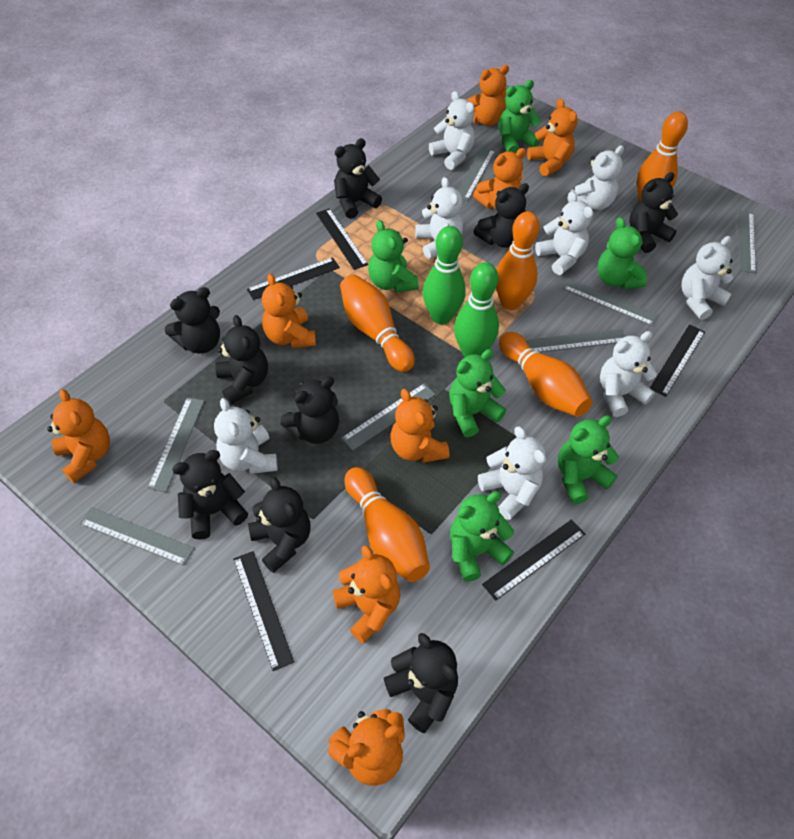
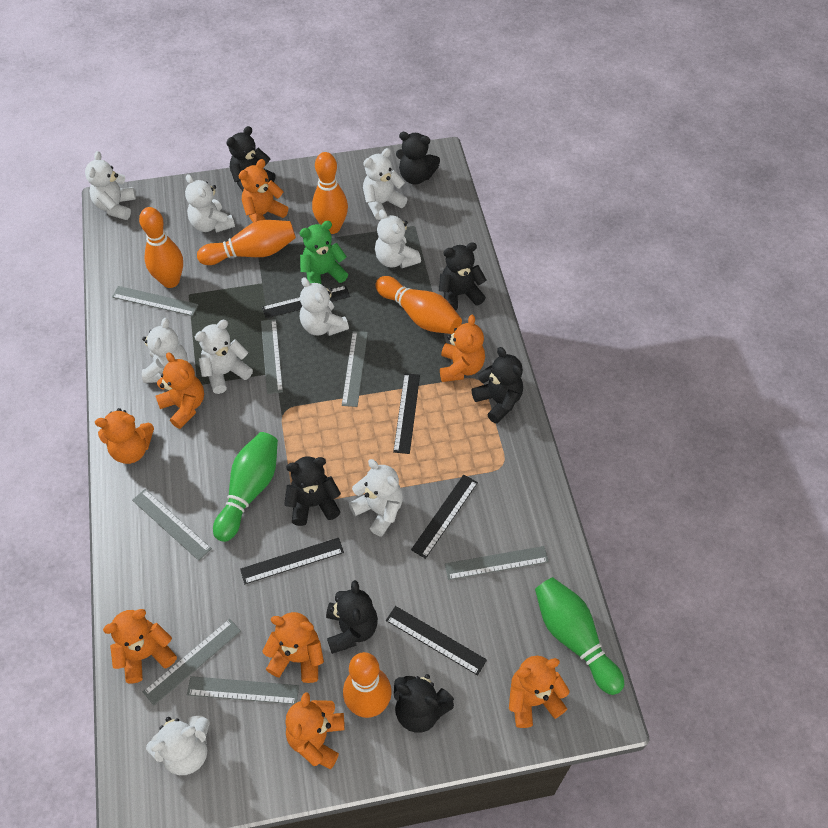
black teddy bear: 9 -> 7
green teddy bear: 6 -> 1
white teddy bear: 8 -> 9

